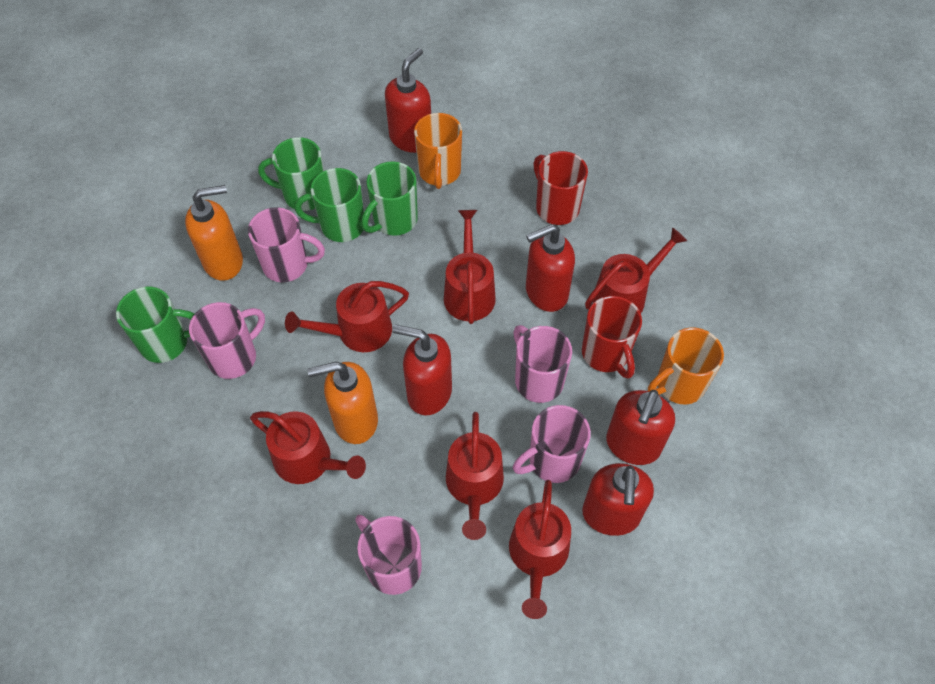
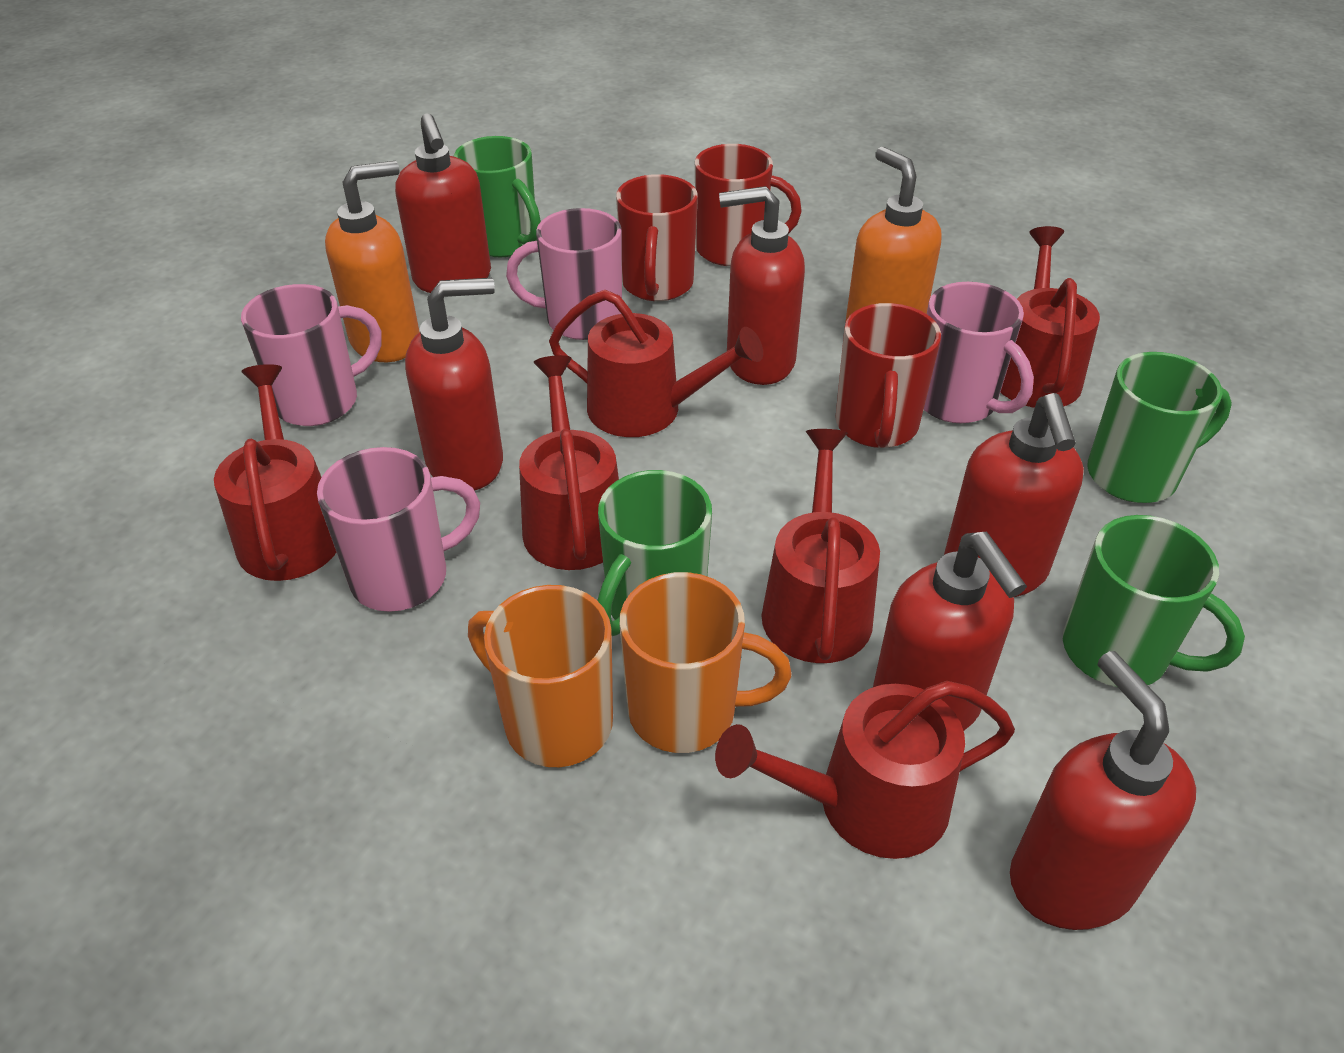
pink mug: 5 -> 4
red mug: 2 -> 3
red soap dispenser: 5 -> 6

